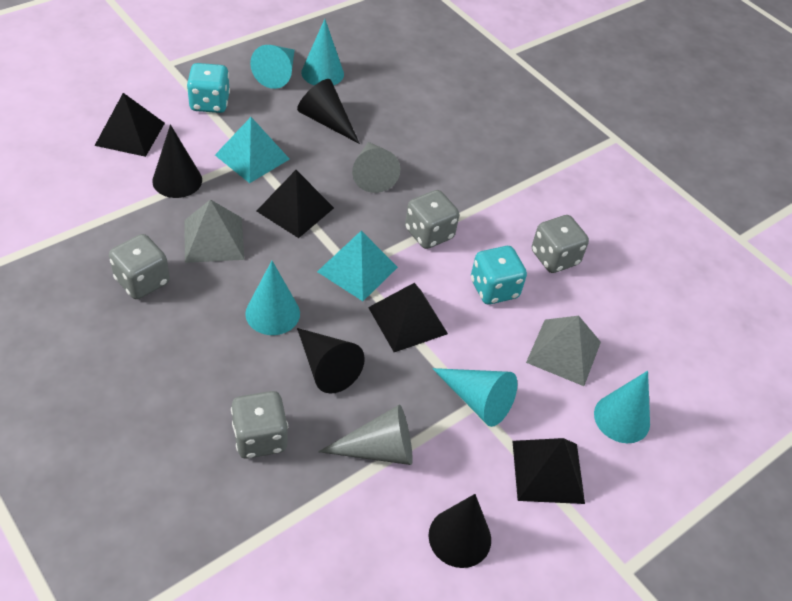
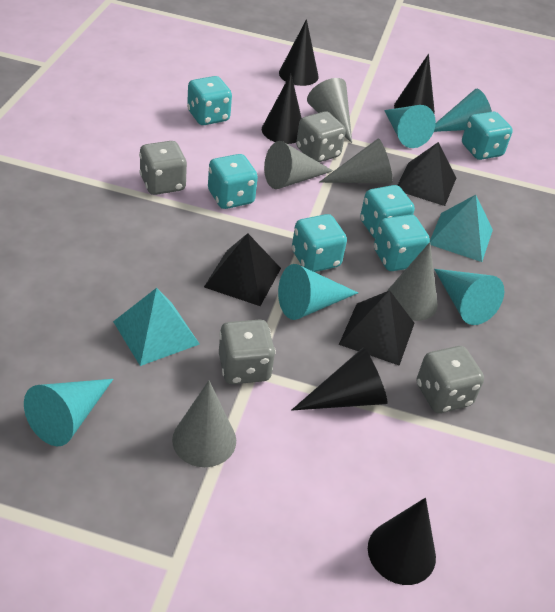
black cone: 4 -> 5
black pyramid: 4 -> 3
grey cone: 2 -> 5
grey pyramid: 2 -> 0
turquoise dice: 2 -> 6

